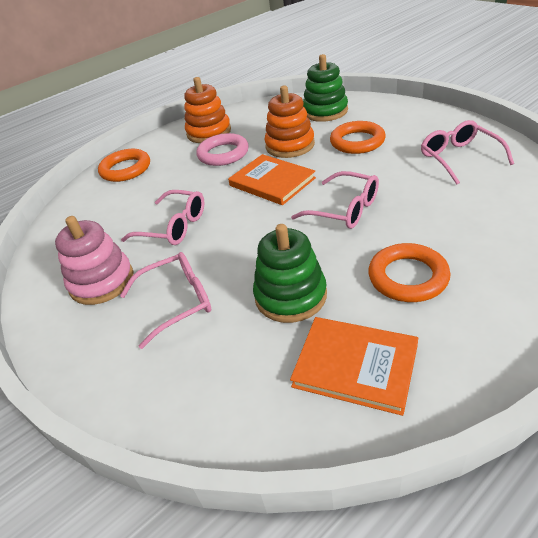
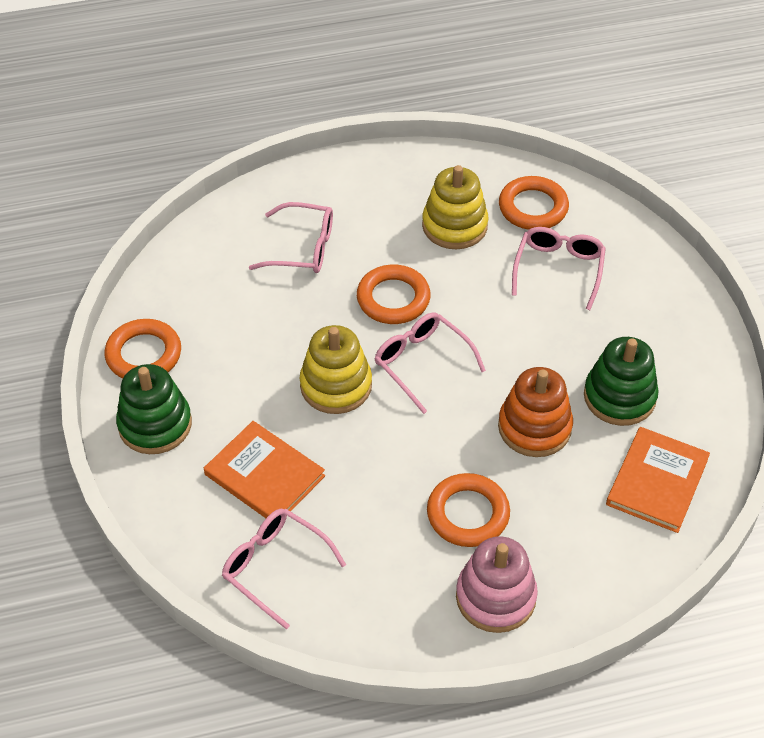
orange ring: 3 -> 4
orange stacking toy: 2 -> 1
pink ring: 1 -> 0
yellow stacking toy: 0 -> 2

